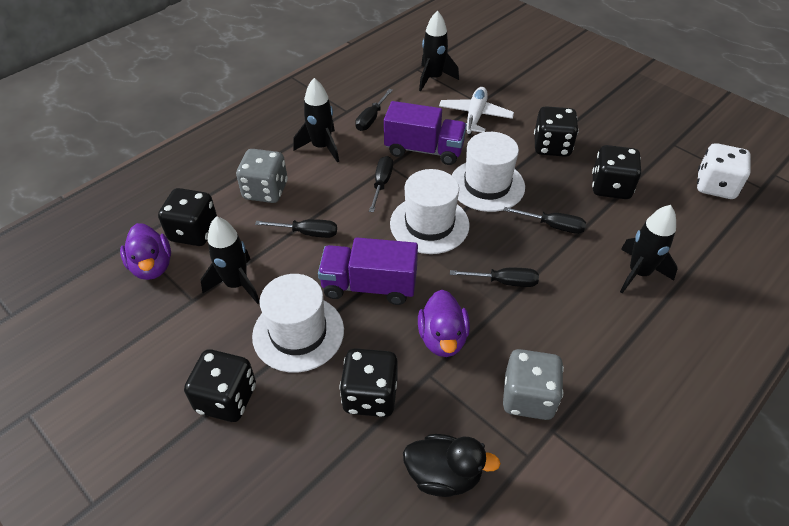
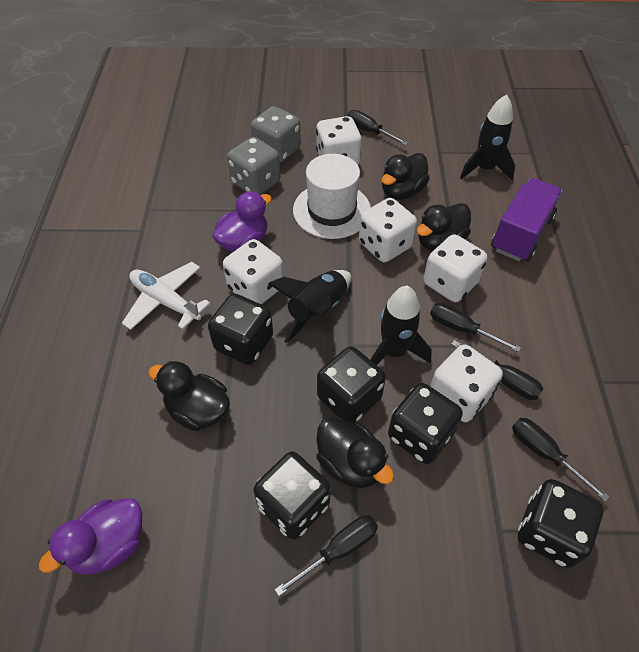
black duck: 1 -> 4
black rocket: 4 -> 3
purple truck: 2 -> 1
white dice: 1 -> 5
white hat: 3 -> 1

